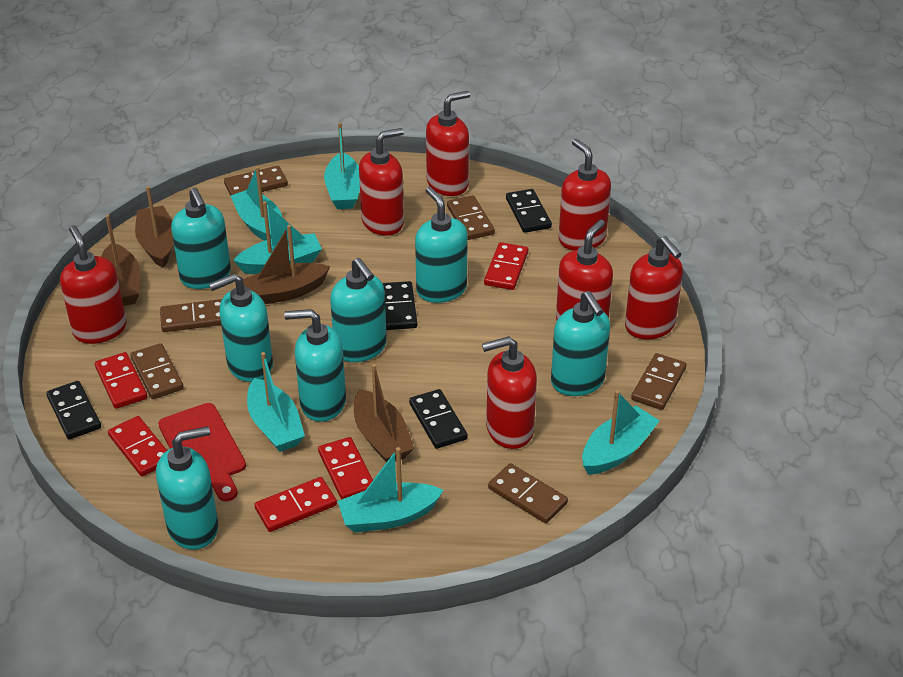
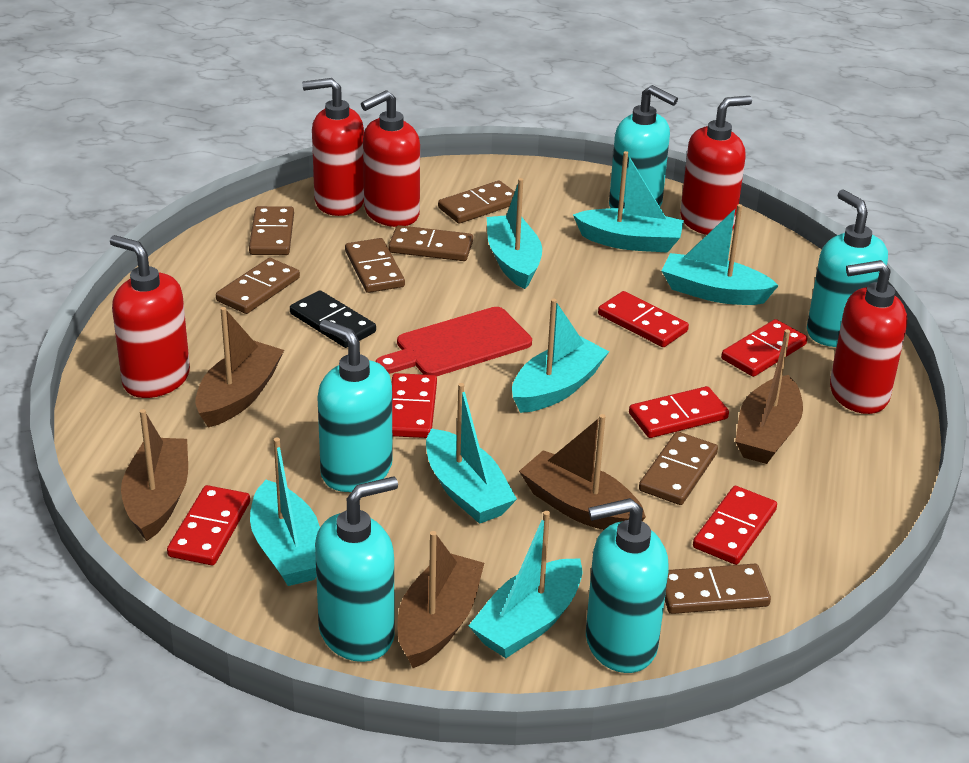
black domino: 4 -> 1
brown boat: 4 -> 5
brown domino: 6 -> 7
red domino: 5 -> 6
red soap dispenser: 7 -> 5
turquoise boat: 6 -> 7
turquoise soap dispenser: 7 -> 5

